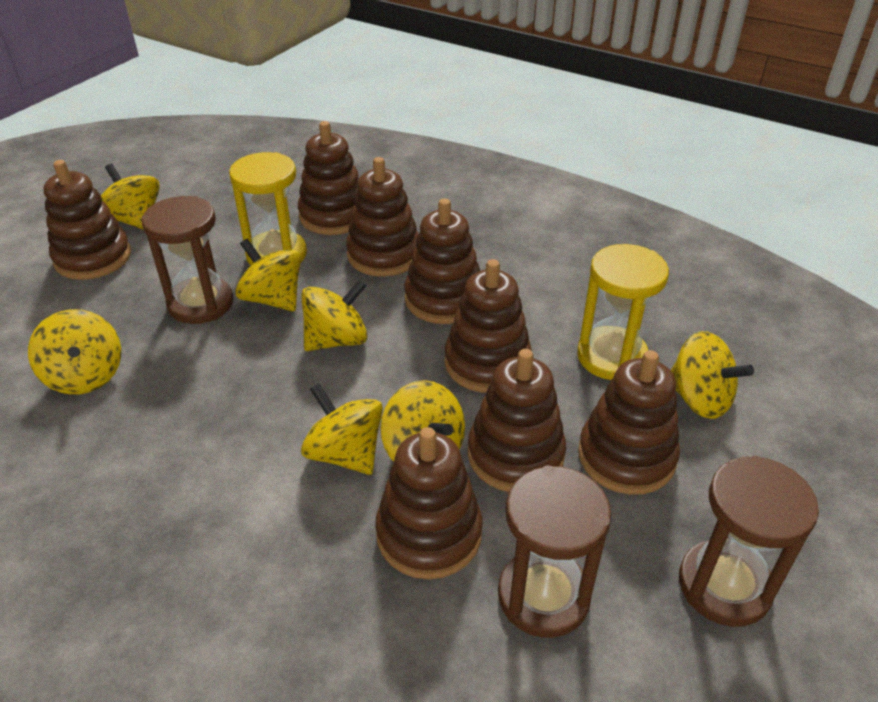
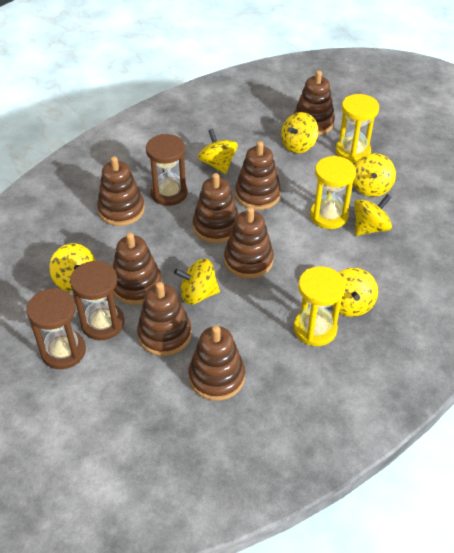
yellow hourglass: 2 -> 3

